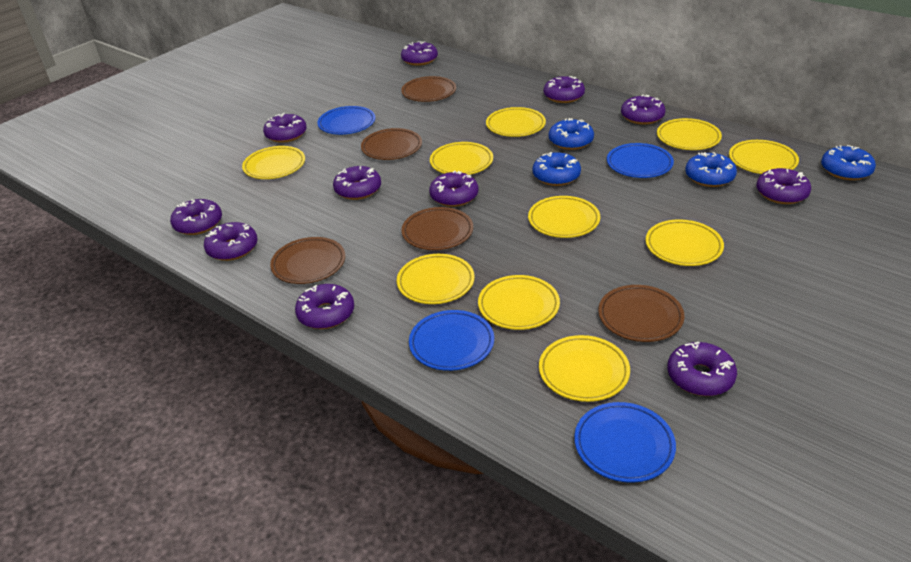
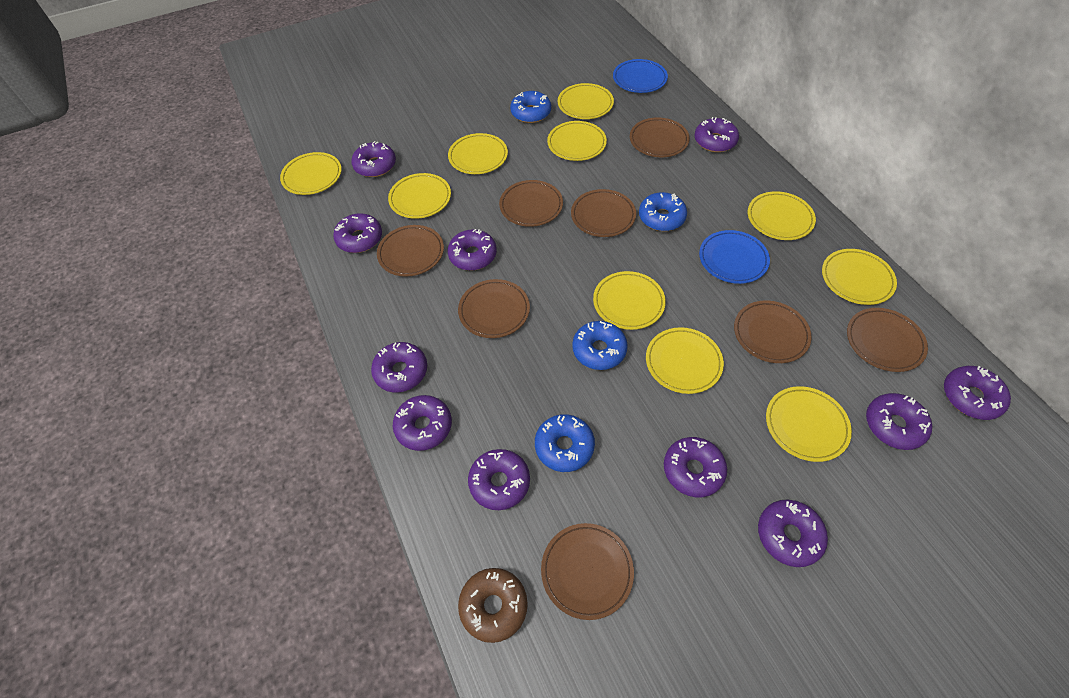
blue plate: 4 -> 2
brown donut: 0 -> 1
brown plate: 5 -> 8

